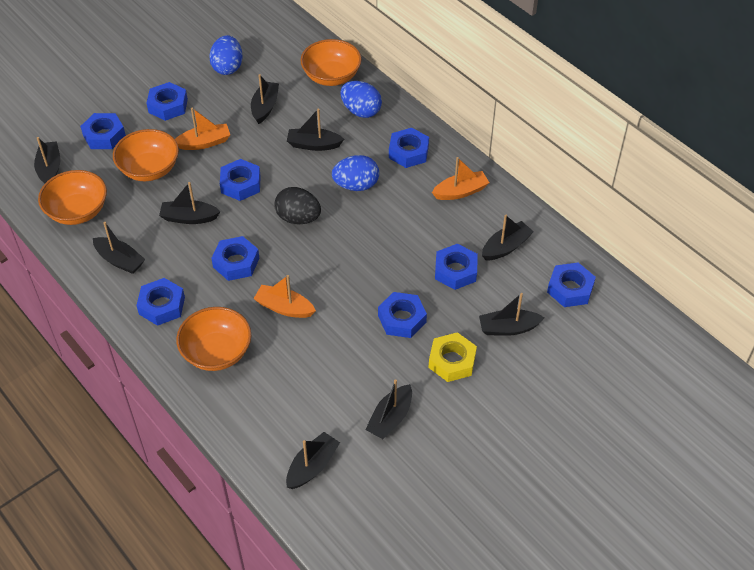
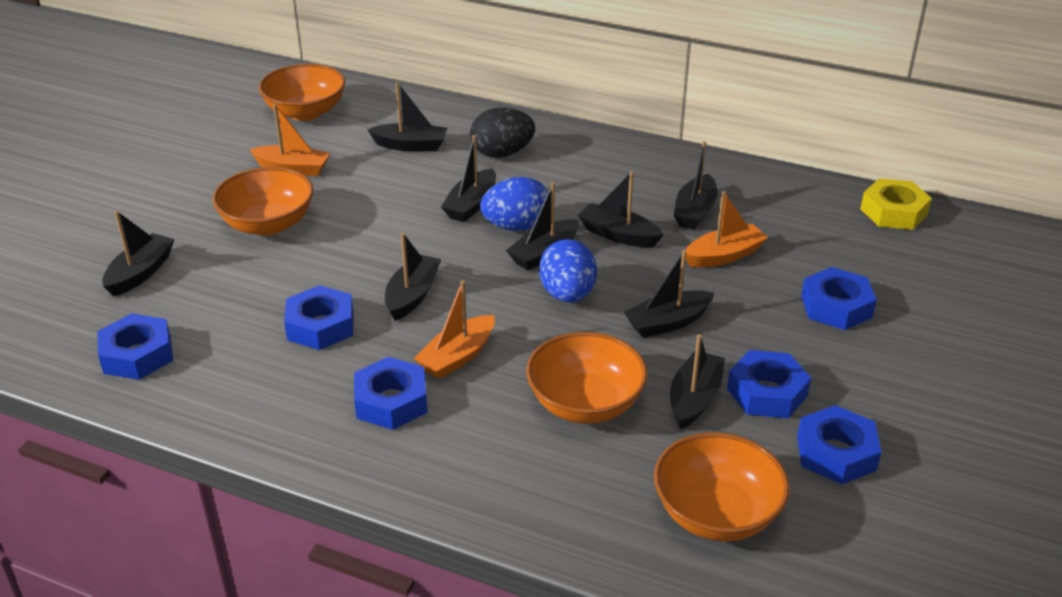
blue egg: 3 -> 2
blue nut: 9 -> 6

